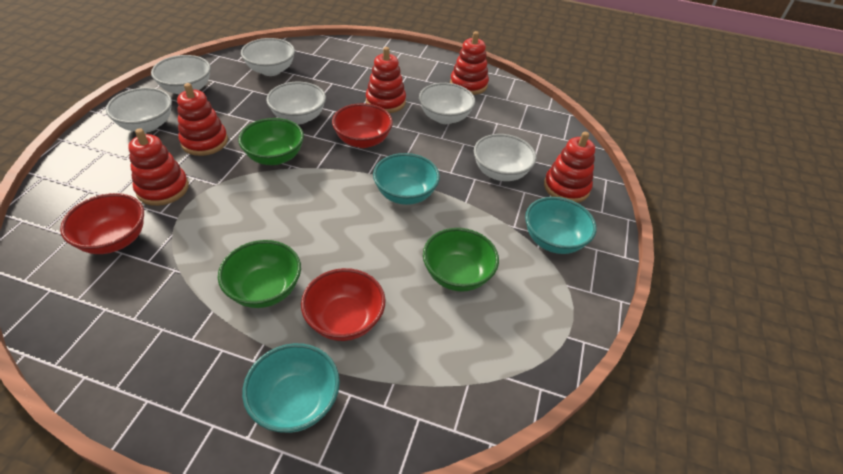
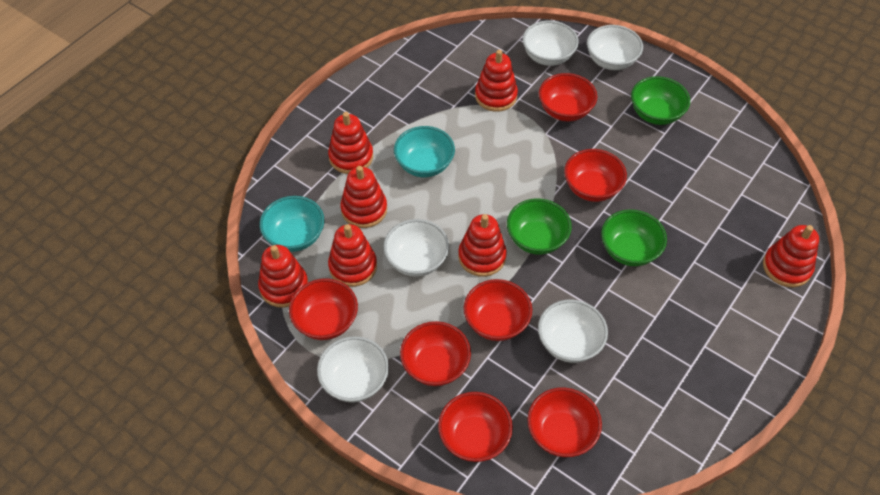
red bowl: 3 -> 7
red stacking toy: 5 -> 7
turquoise bowl: 3 -> 2
white bowl: 6 -> 5

